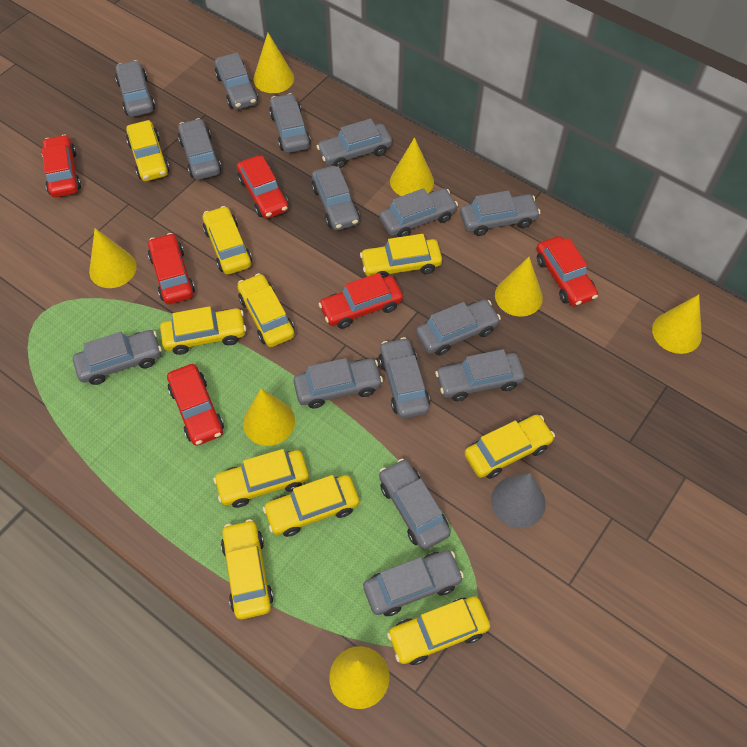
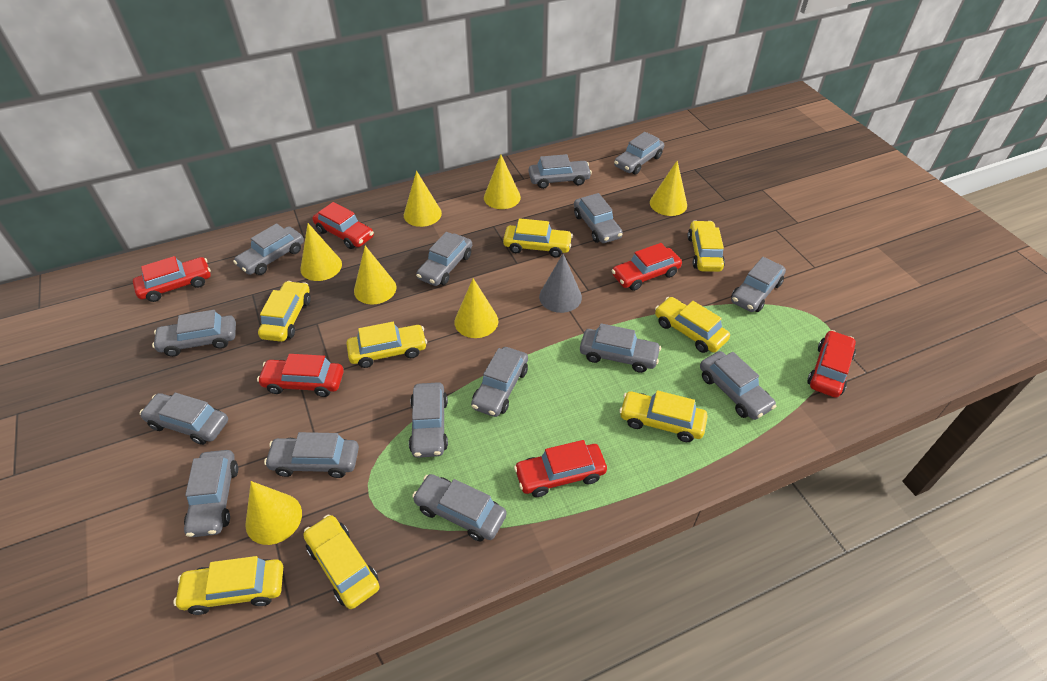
yellow car: 10 -> 8

